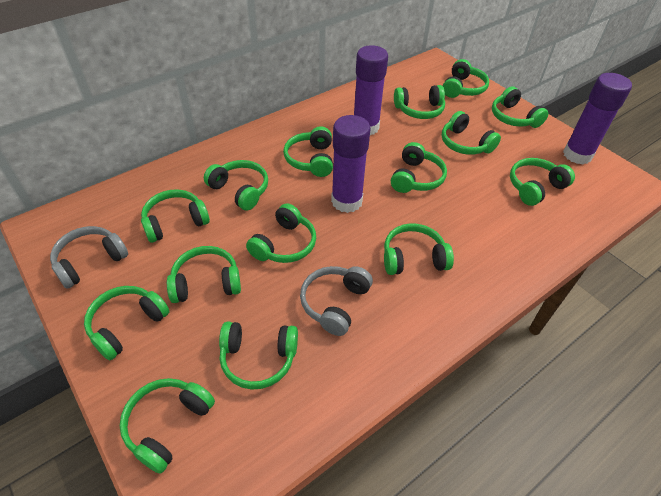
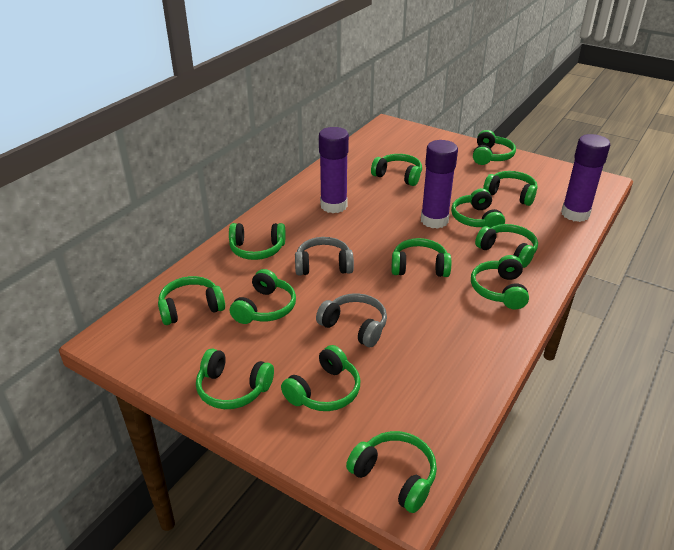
green headphones: 15 -> 13

